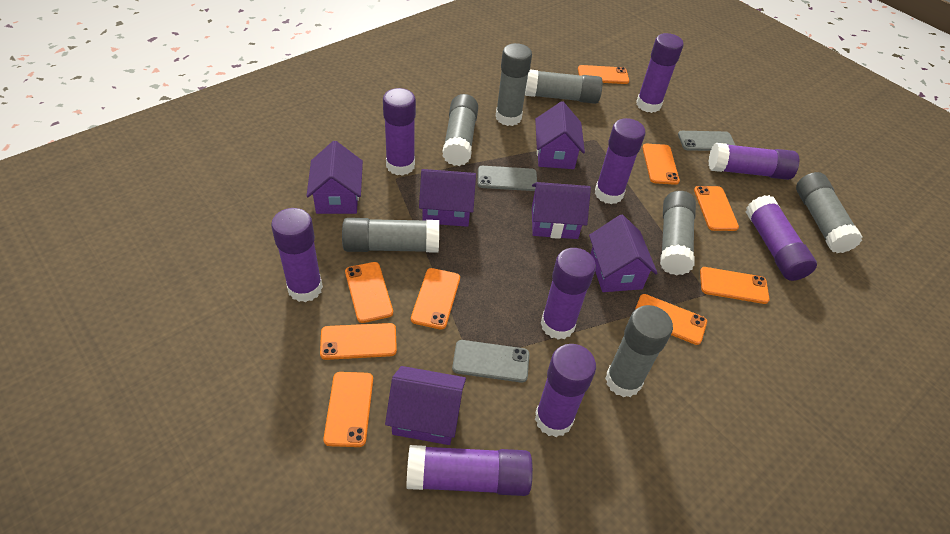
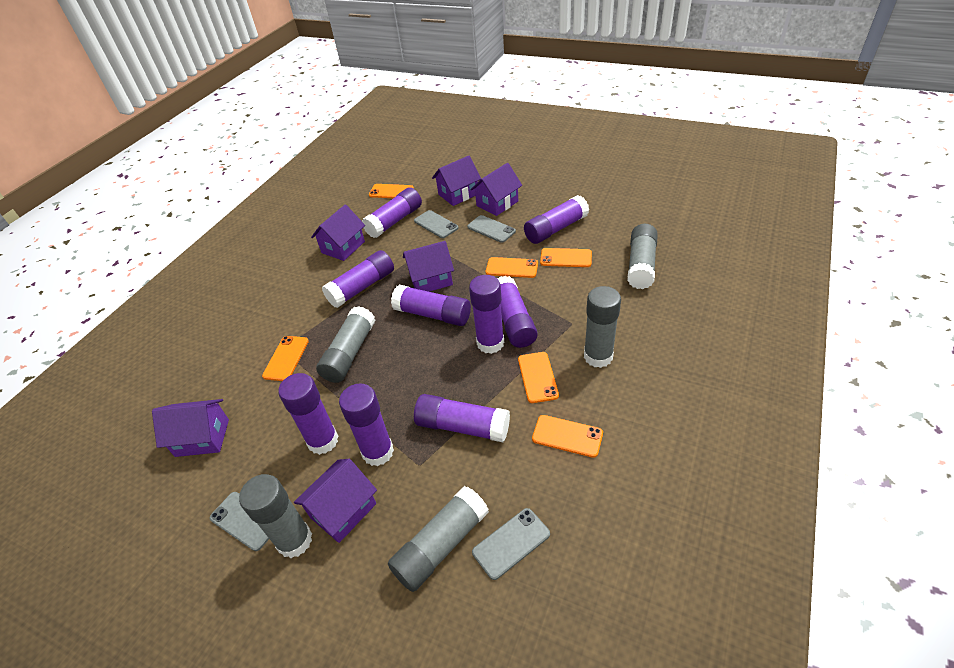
grey glue stick: 7 -> 5
grey phone: 3 -> 4
orange phone: 9 -> 6

